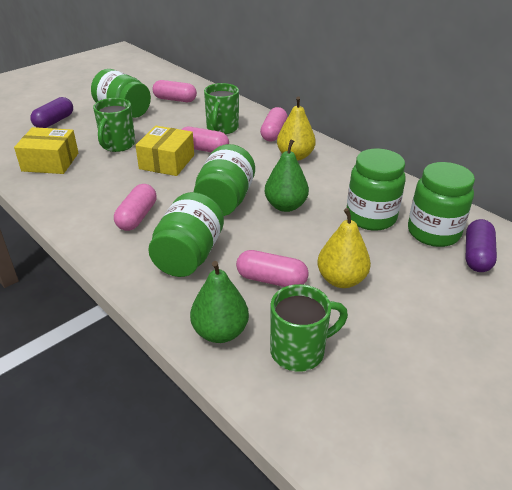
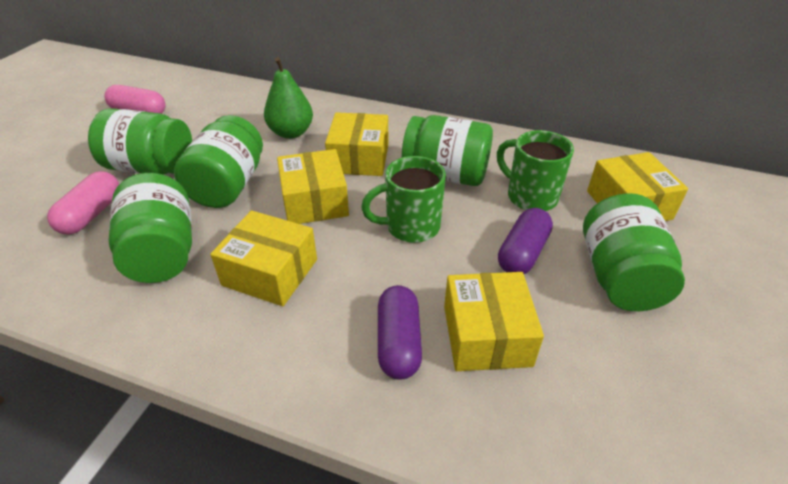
green mug: 3 -> 2
green pear: 2 -> 1
pink capsule: 5 -> 2
yellow box: 2 -> 5
yellow pear: 2 -> 0

